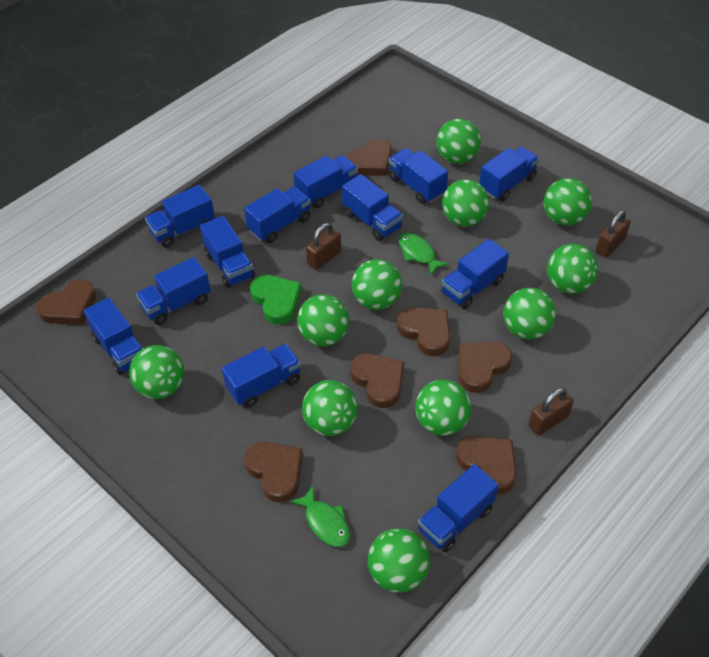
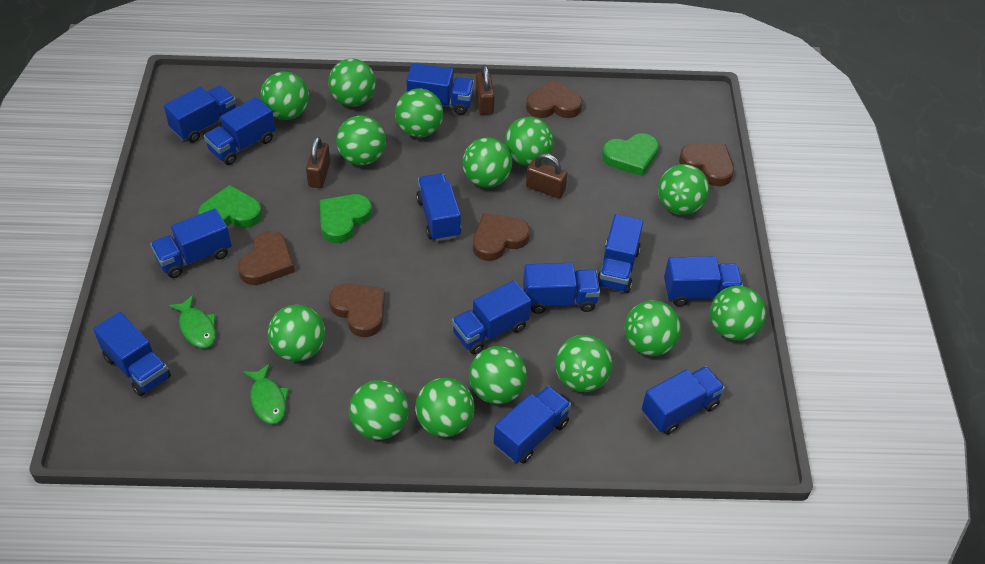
brown heart: 7 -> 5
green ball: 11 -> 14
green heart: 1 -> 3

